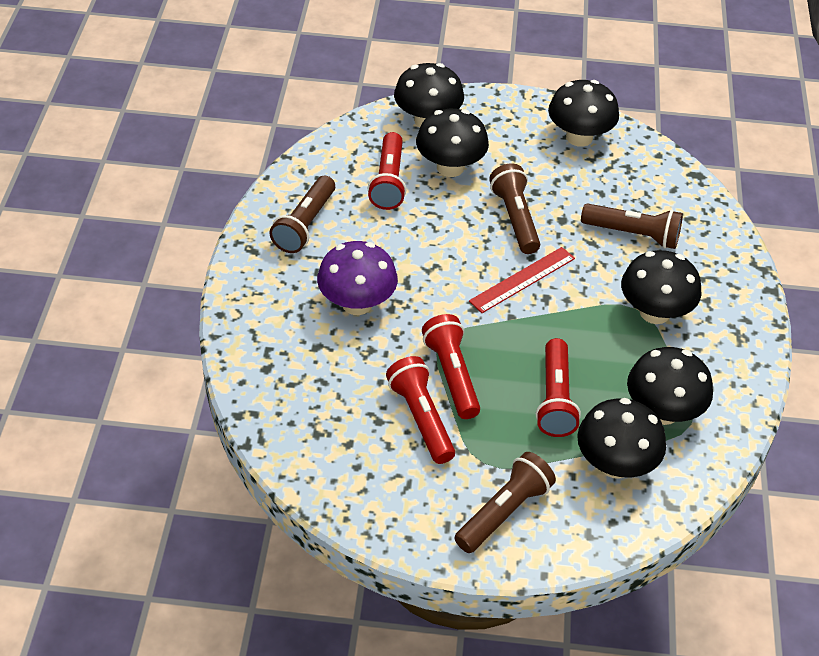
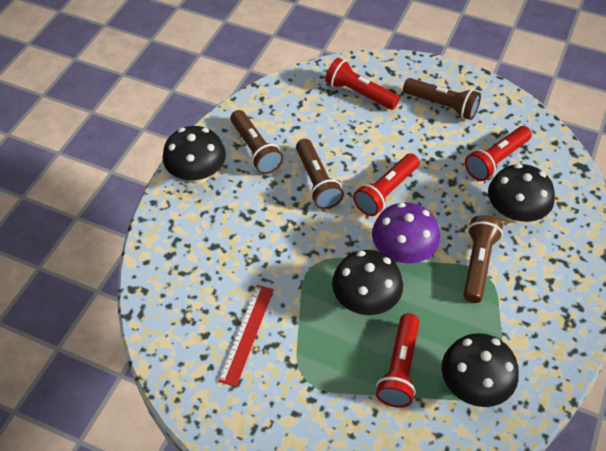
black mushroom: 6 -> 4

